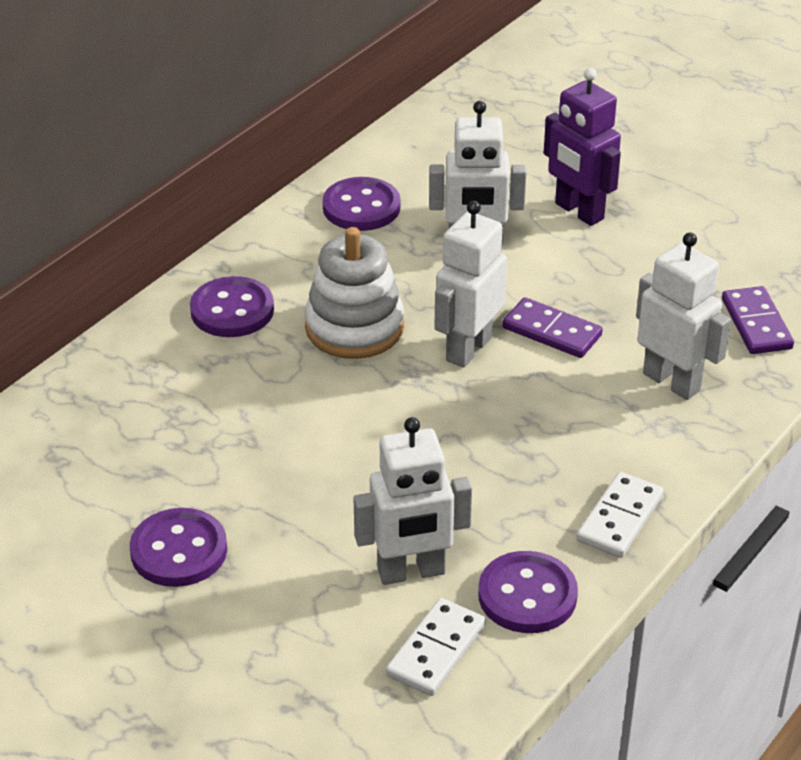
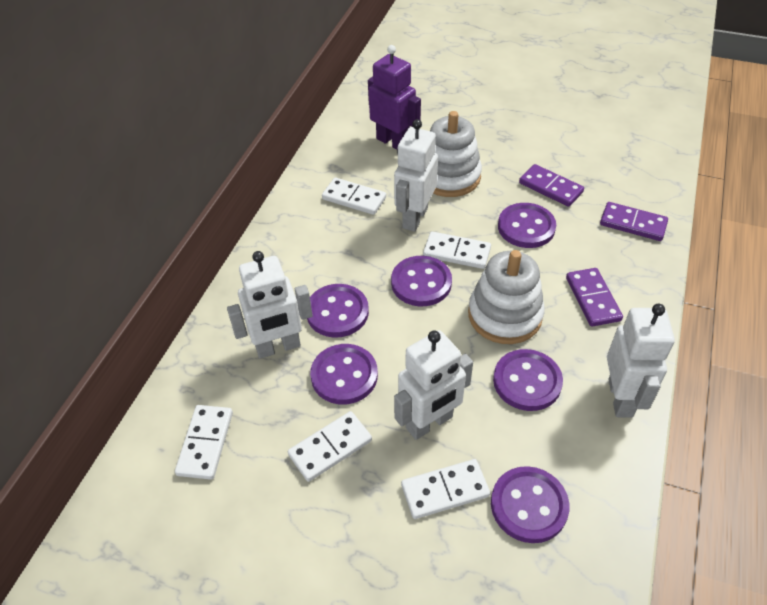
purple button: 4 -> 6
purple domino: 2 -> 3
white domino: 2 -> 5
white stacking toy: 1 -> 2

